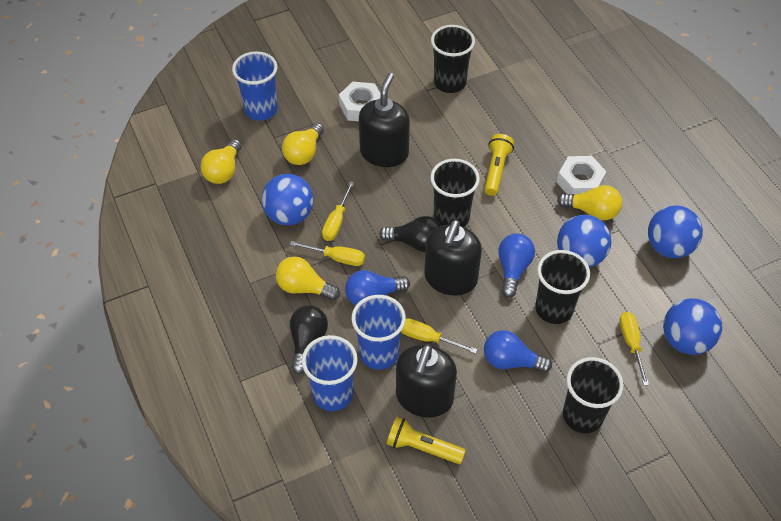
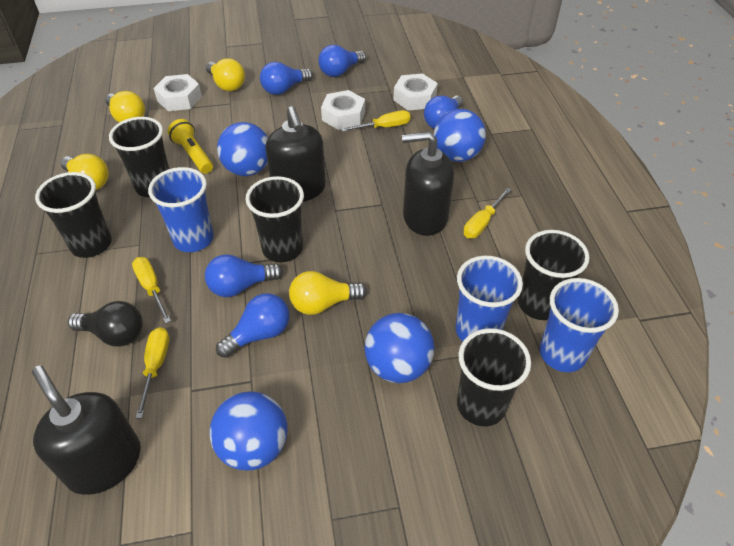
black cup: 4 -> 5
black light bulb: 2 -> 1
blue light bulb: 3 -> 5
white nut: 2 -> 3
yellow flashlight: 2 -> 1

